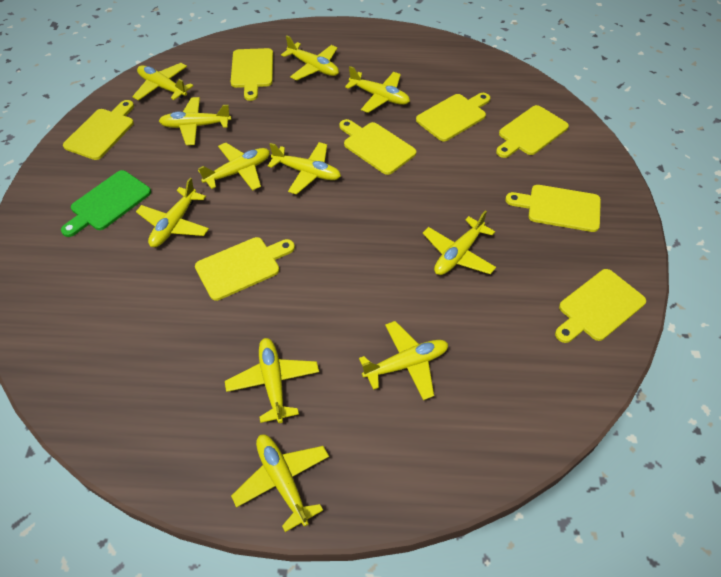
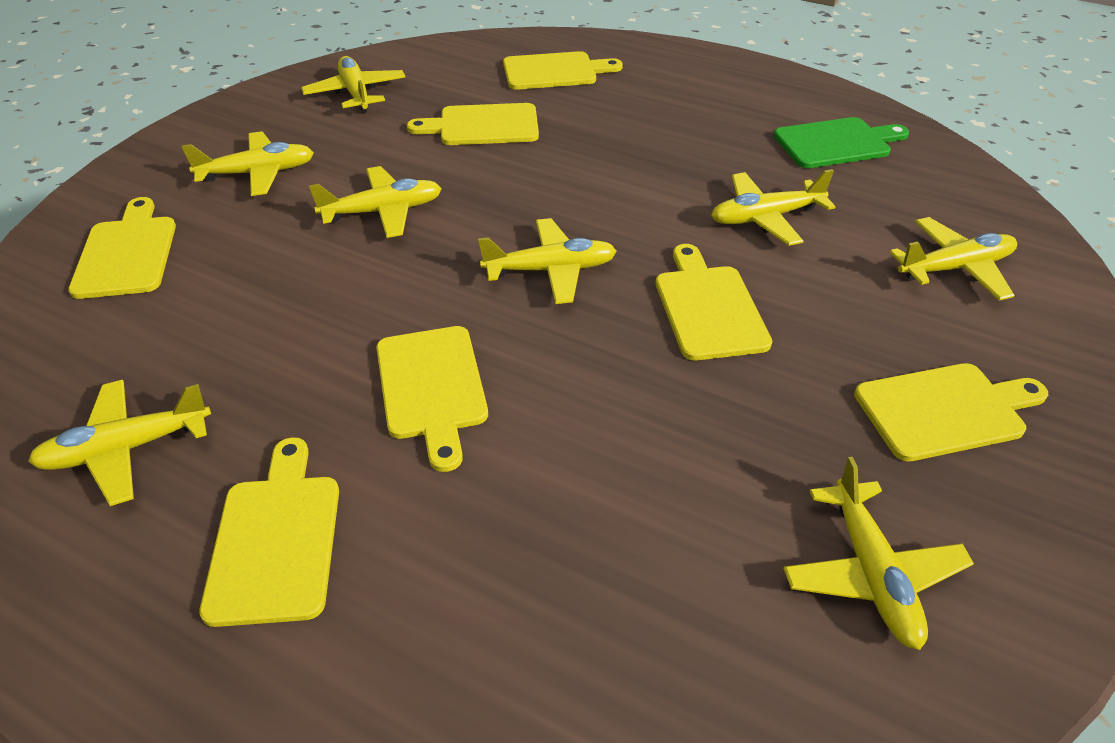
yellow cutting board: 8 -> 7
yellow plane: 11 -> 8

